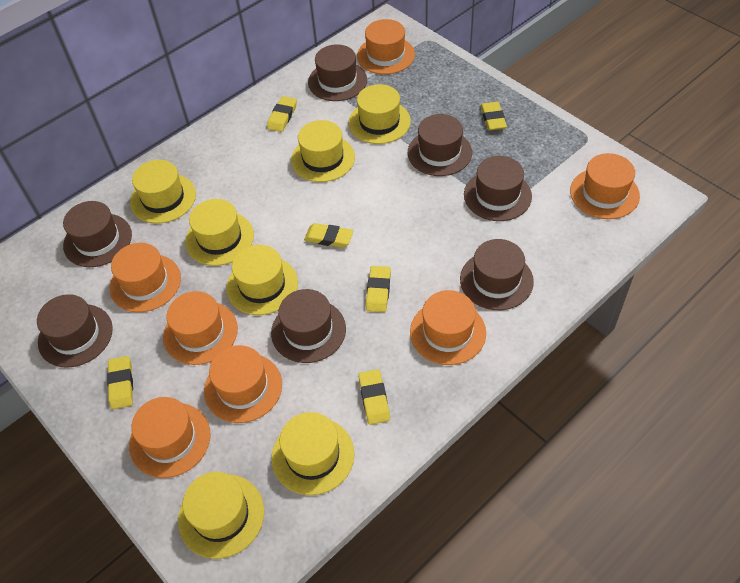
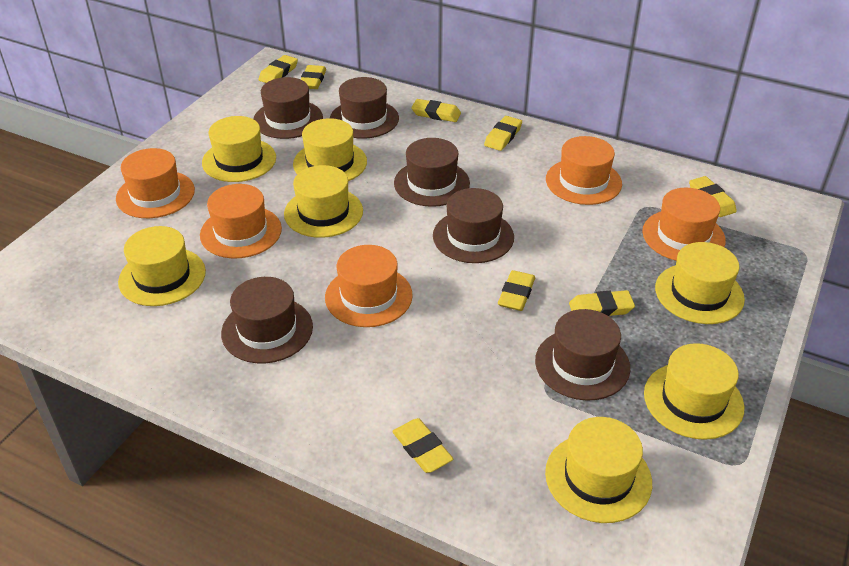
brown hat: 7 -> 6
orange hat: 7 -> 5
yellow eraser: 6 -> 8

